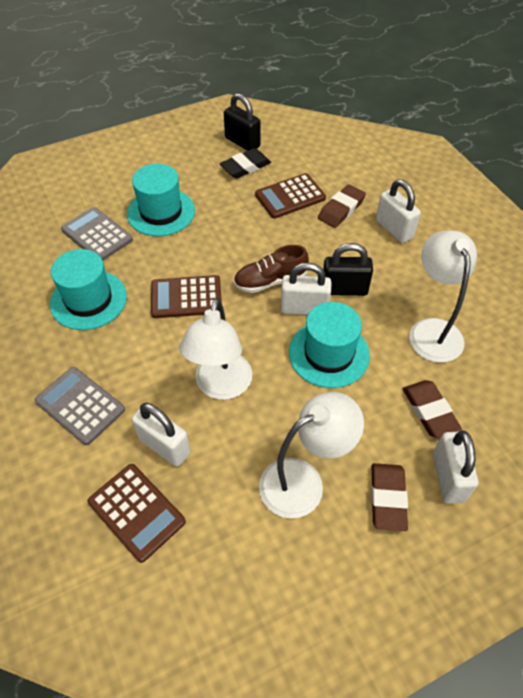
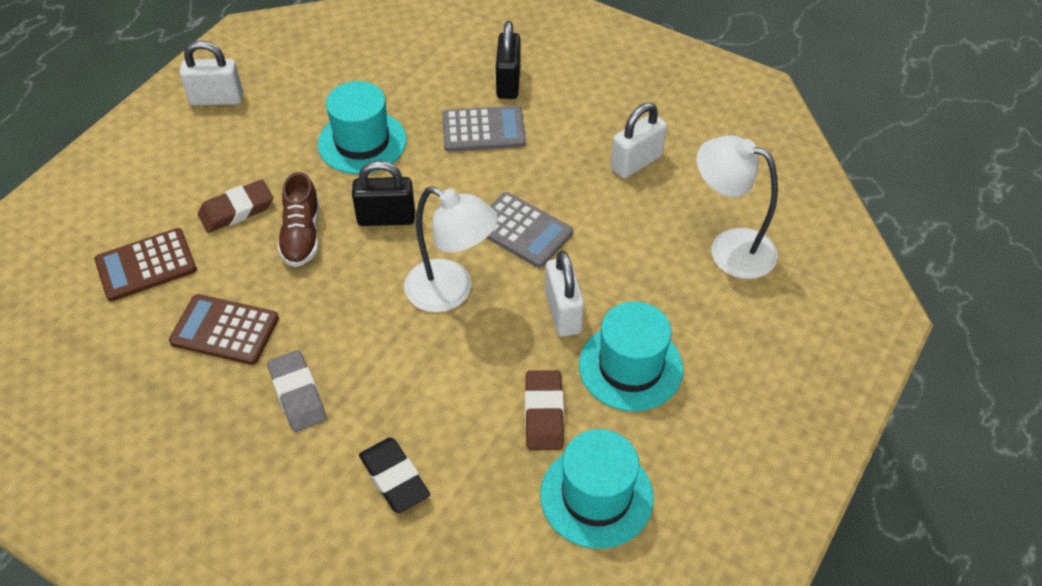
brown calculator: 3 -> 2
brown eraser: 3 -> 2
grey eraser: 0 -> 1
white lamp: 3 -> 2
white padlock: 4 -> 3

